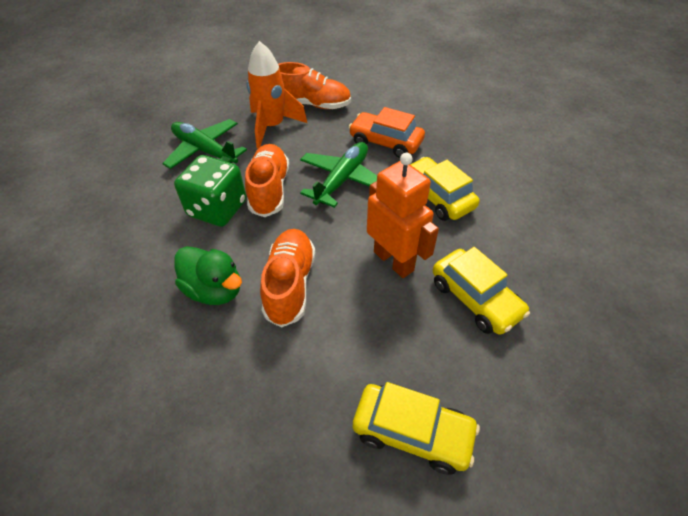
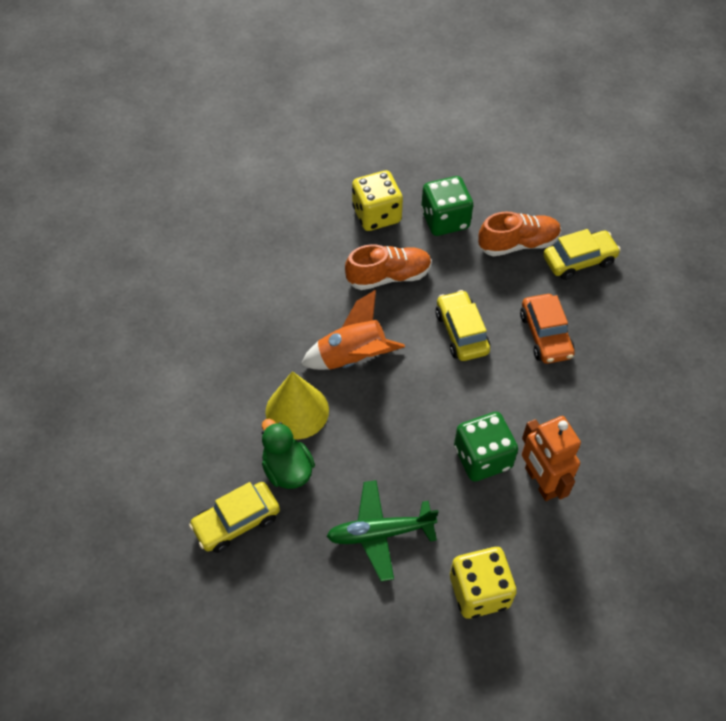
green dice: 1 -> 2
green plane: 2 -> 1
orange shoe: 3 -> 2
yellow cone: 0 -> 1
yellow dice: 0 -> 2

